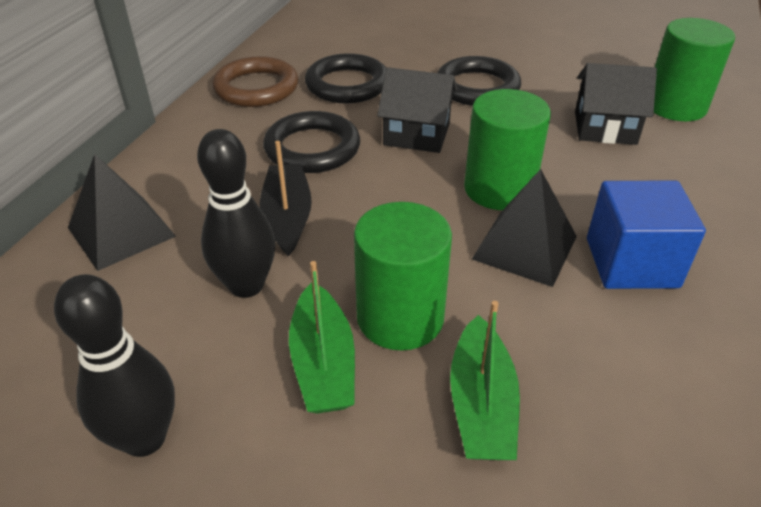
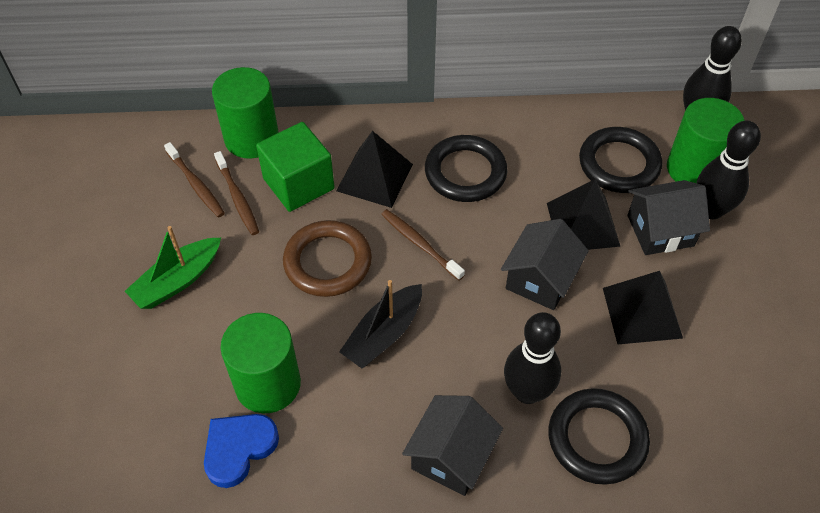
black bowling pin: 2 -> 3
black house: 2 -> 3
black pyramid: 2 -> 3
blue cube: 1 -> 0
blue heart: 0 -> 1
brown toothbrush: 0 -> 3
green boat: 2 -> 1
green cube: 0 -> 1

